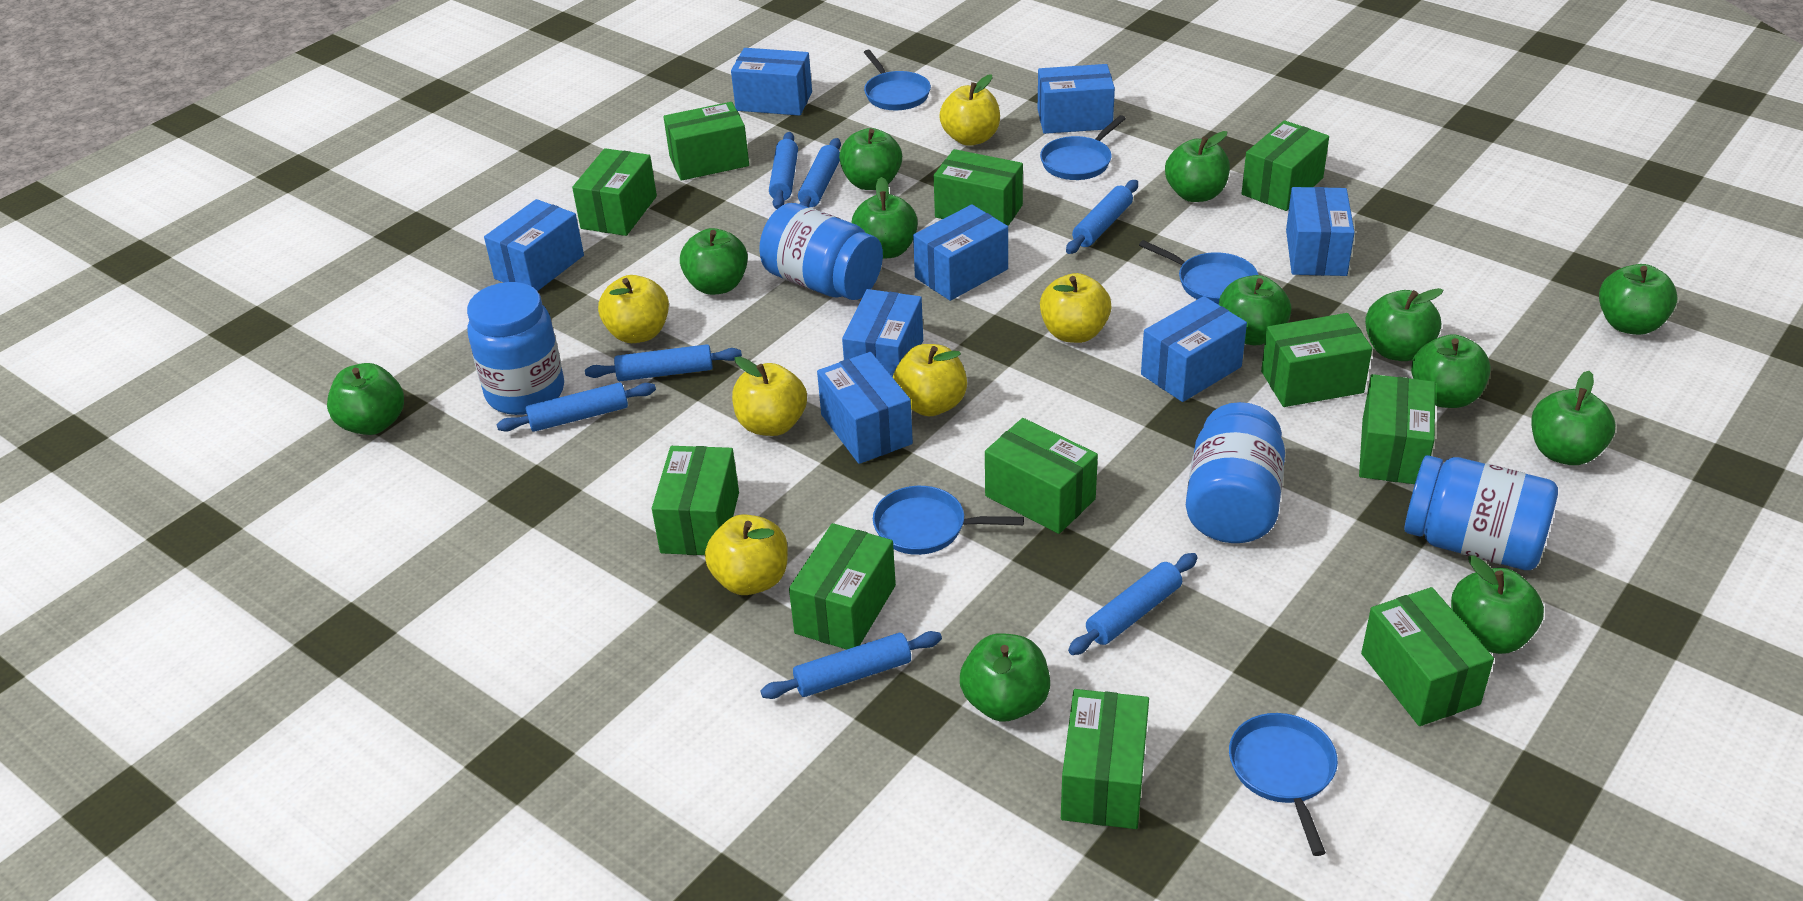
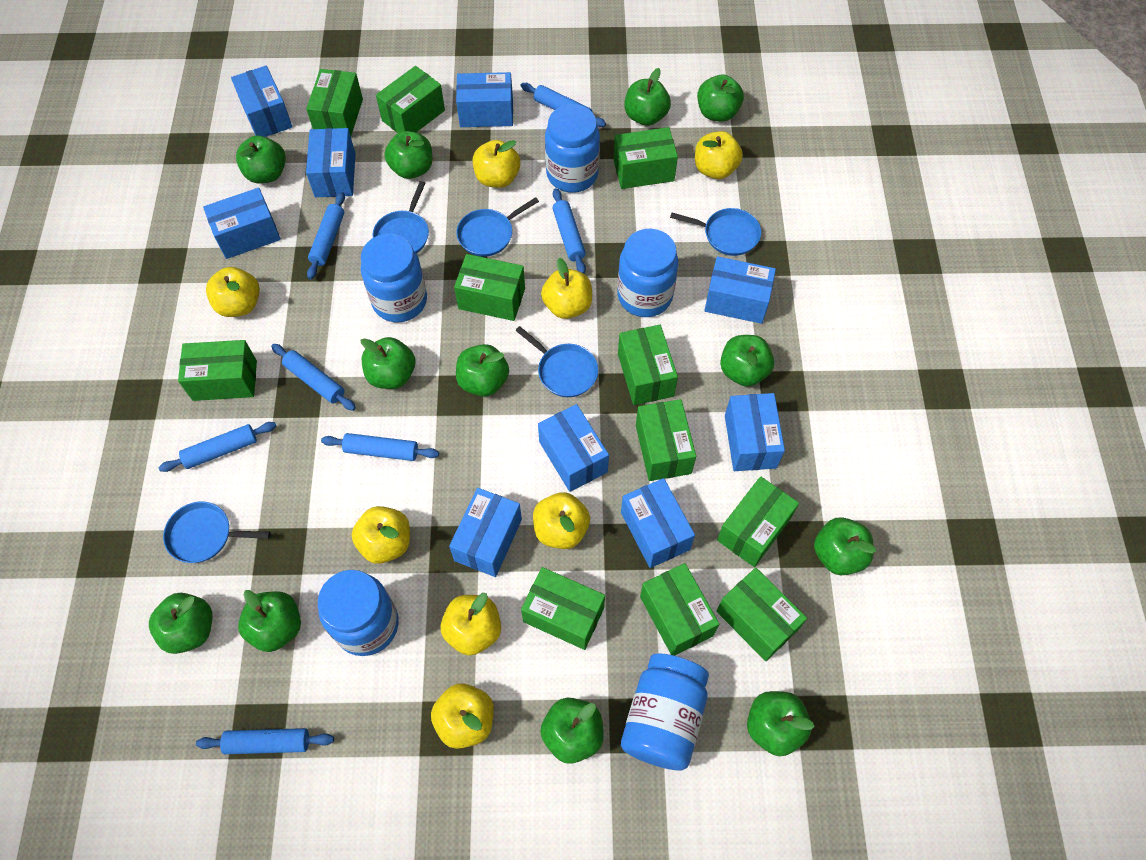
blue box: 8 -> 9
blue jar: 4 -> 5
yellow apple: 6 -> 8

